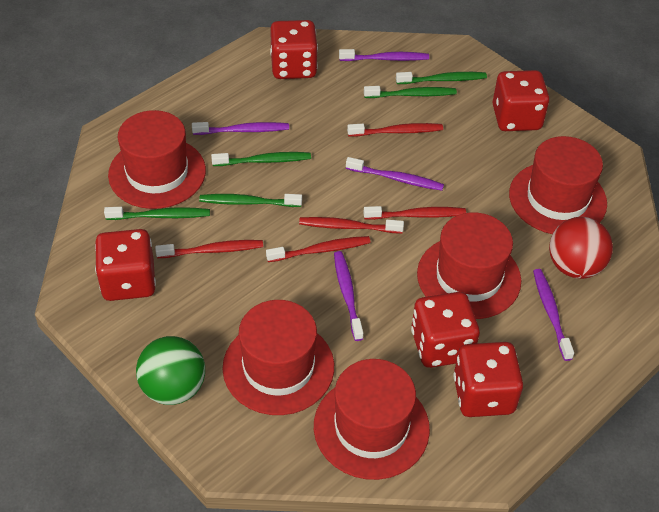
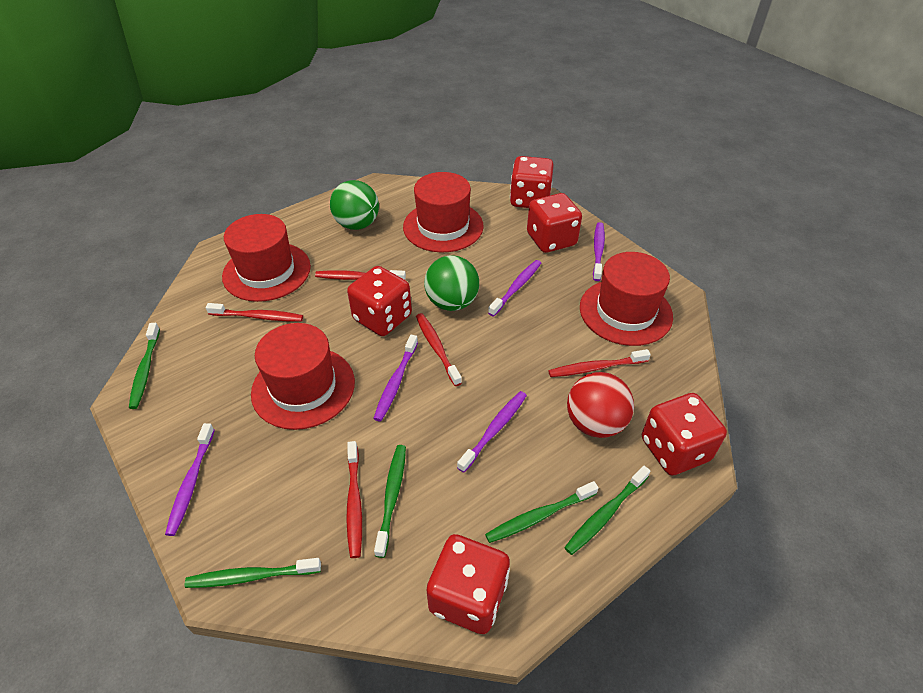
green ball: 1 -> 2
red hat: 5 -> 4

